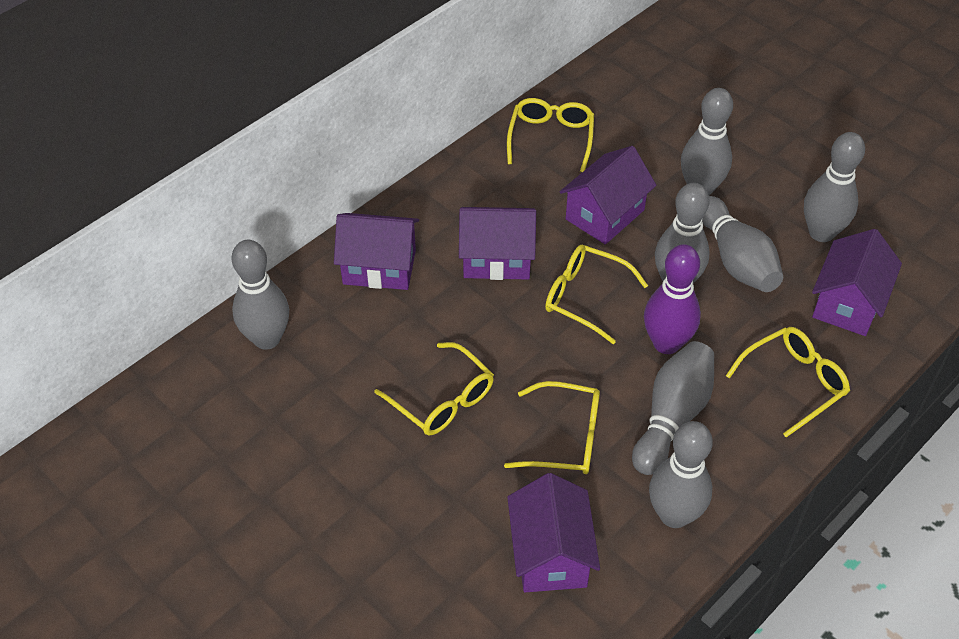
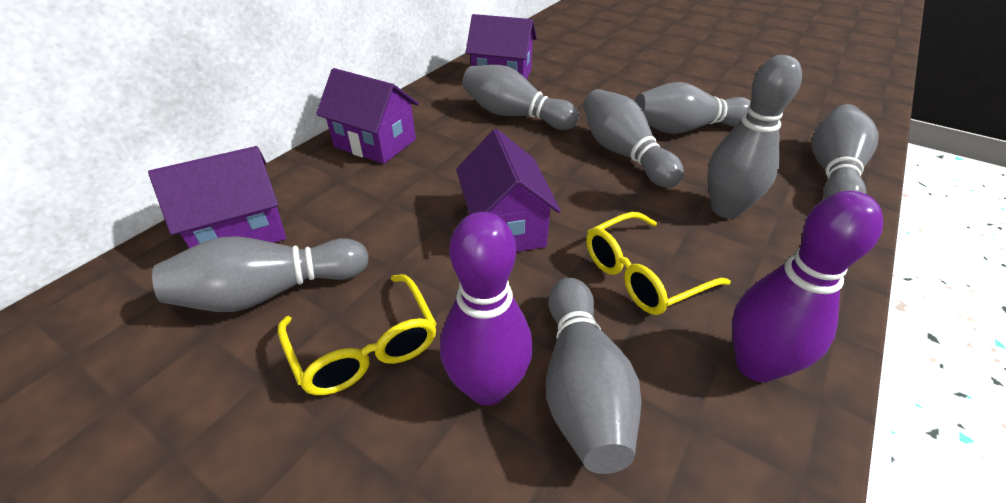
purple bowling pin: 1 -> 2
purple house: 5 -> 4
yellow glasses: 5 -> 2

